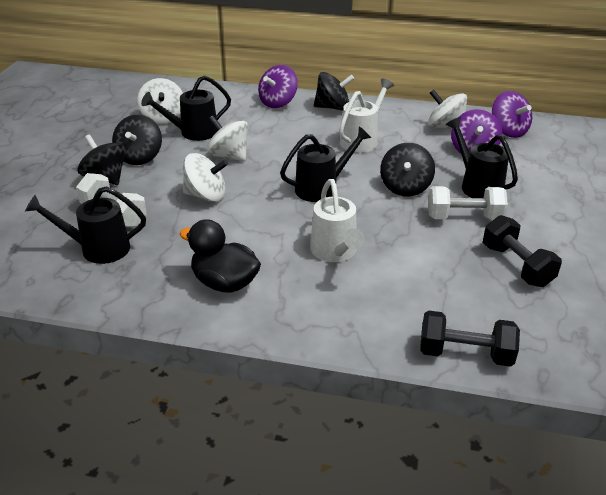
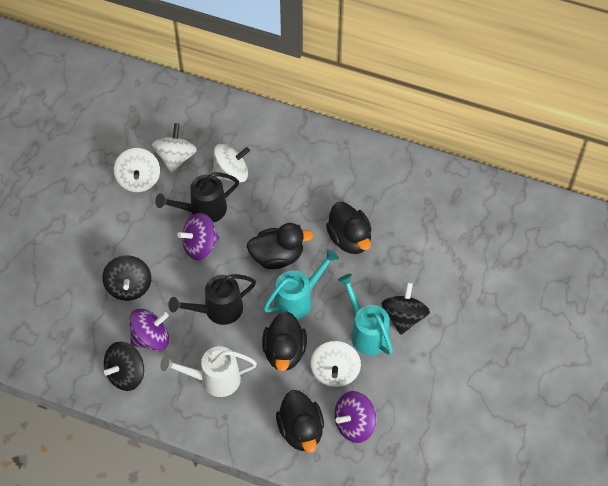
black duck: 1 -> 4
black dumbbell: 2 -> 0
black spinning top: 4 -> 3
black watering can: 4 -> 2
turquoise watering can: 0 -> 2
white dumbbell: 2 -> 0
white watering can: 2 -> 1

